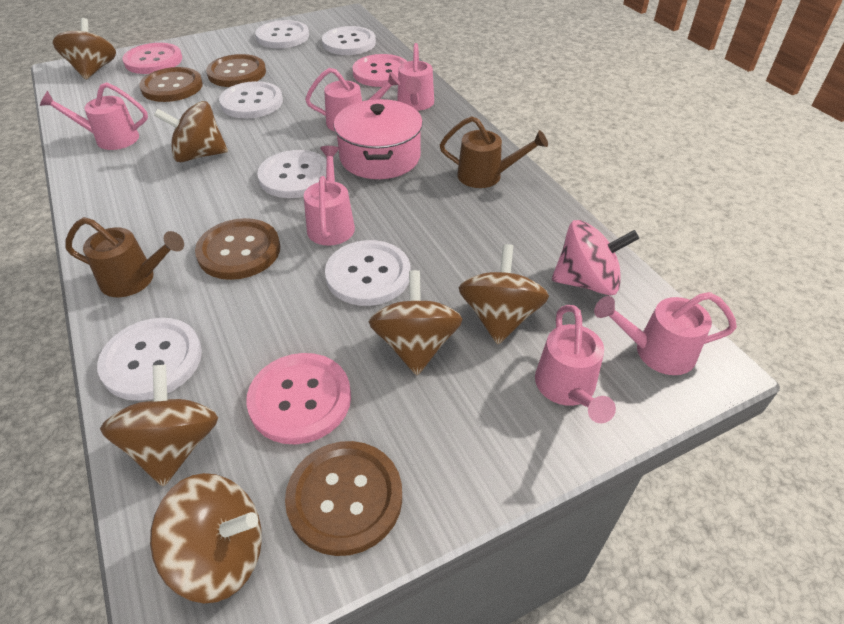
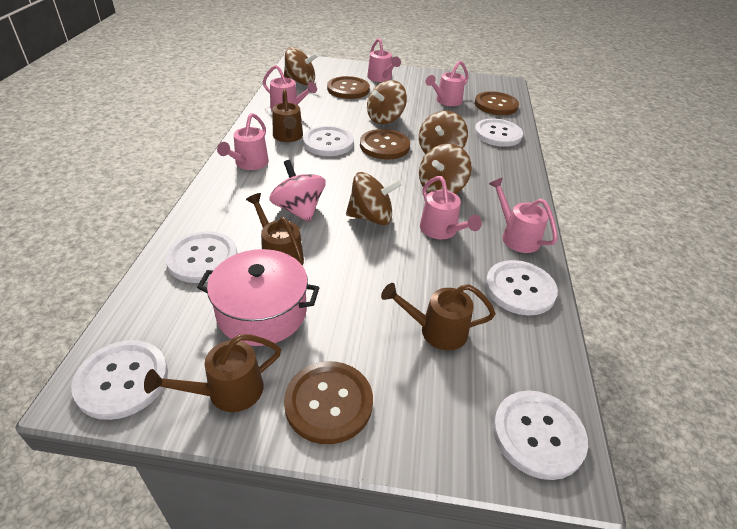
brown spinning top: 6 -> 5
brown watering can: 2 -> 4
pink button: 3 -> 0

